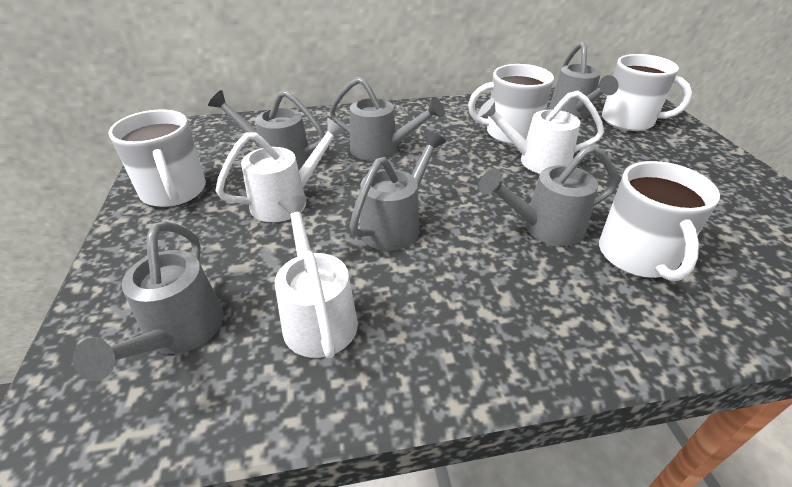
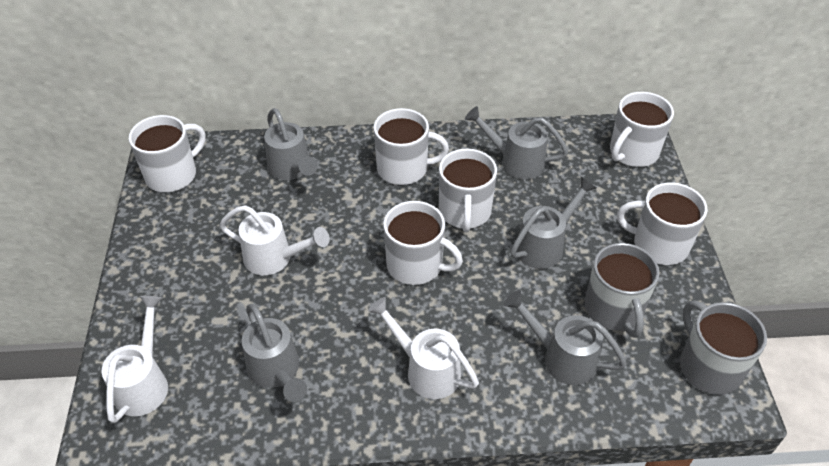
grey mug: 0 -> 2
grey watering can: 6 -> 5
white mug: 4 -> 6

